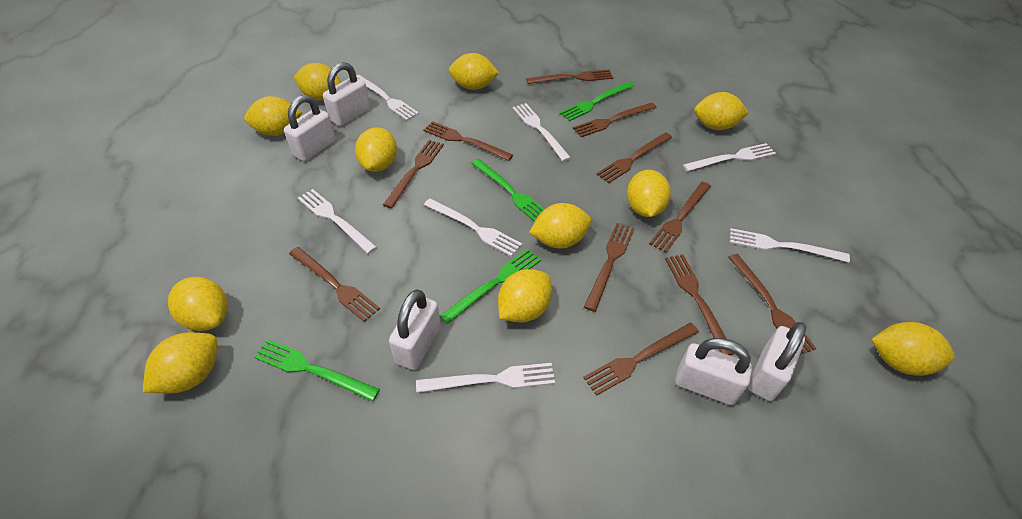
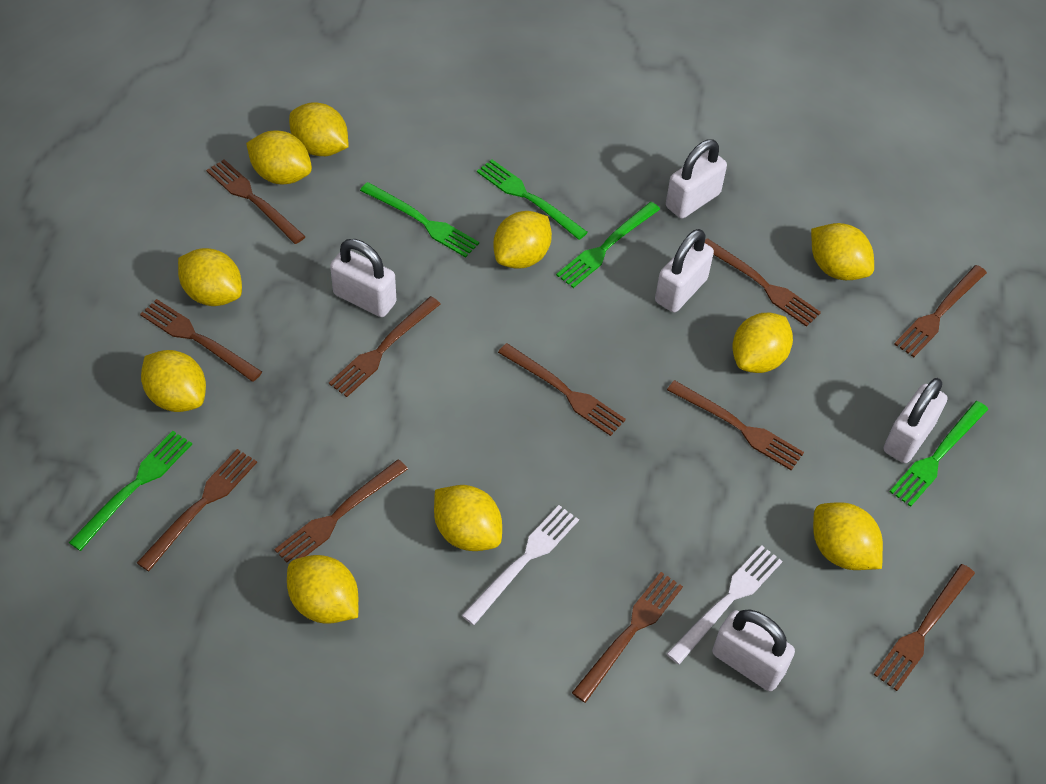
green fork: 4 -> 5
white fork: 7 -> 2
yellow lemon: 11 -> 10

